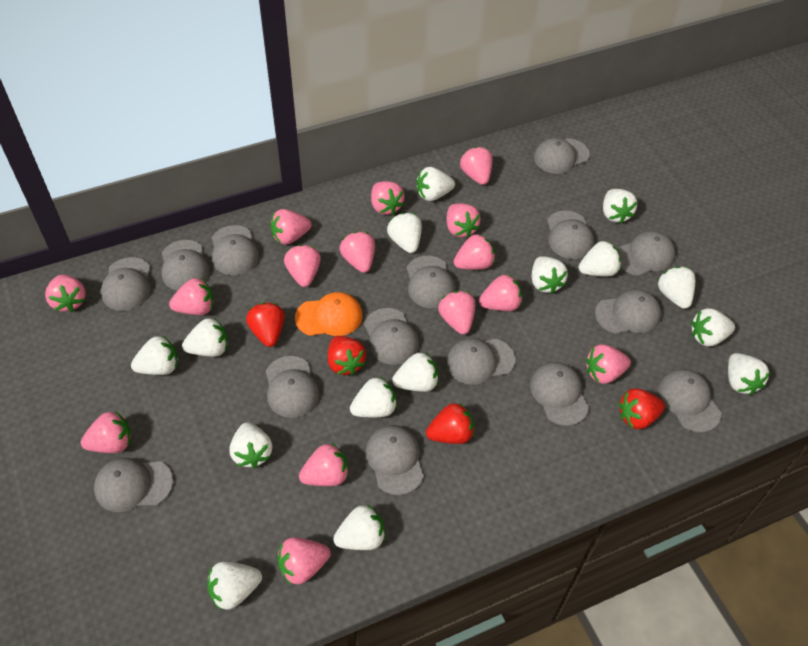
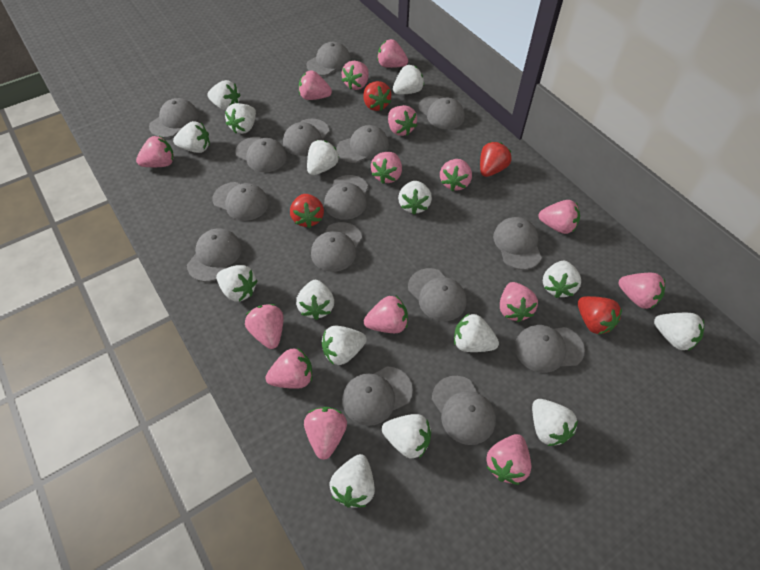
orange cap: 1 -> 0

